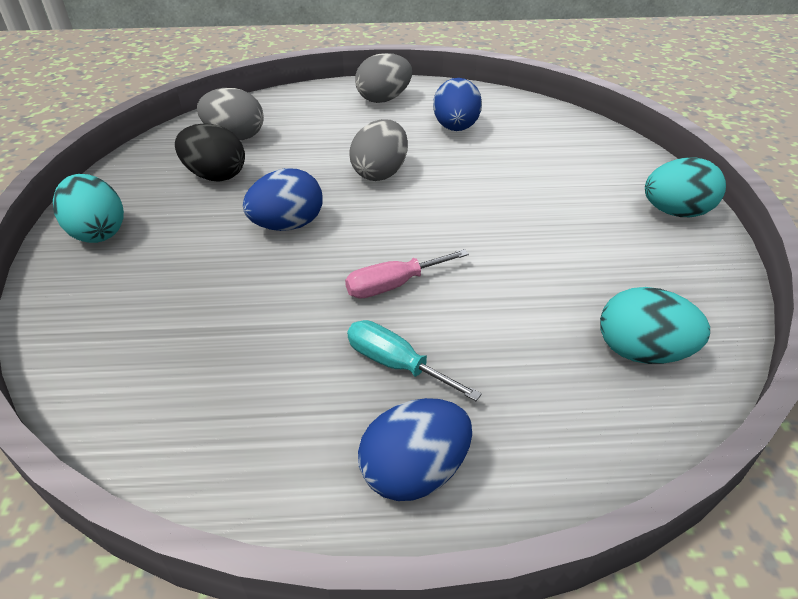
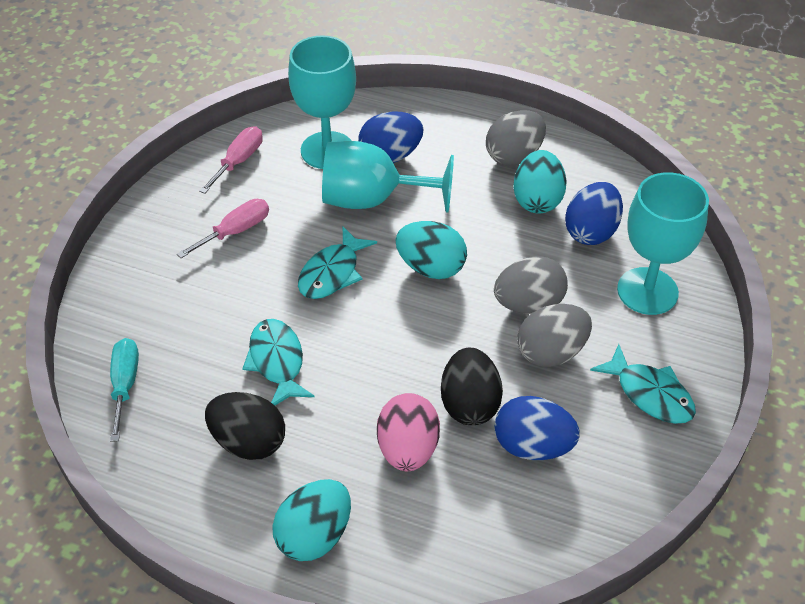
black egg: 1 -> 2
pink egg: 0 -> 1
pink screwdriver: 1 -> 2
turquoise fish: 0 -> 3
turquoise goblet: 0 -> 3

